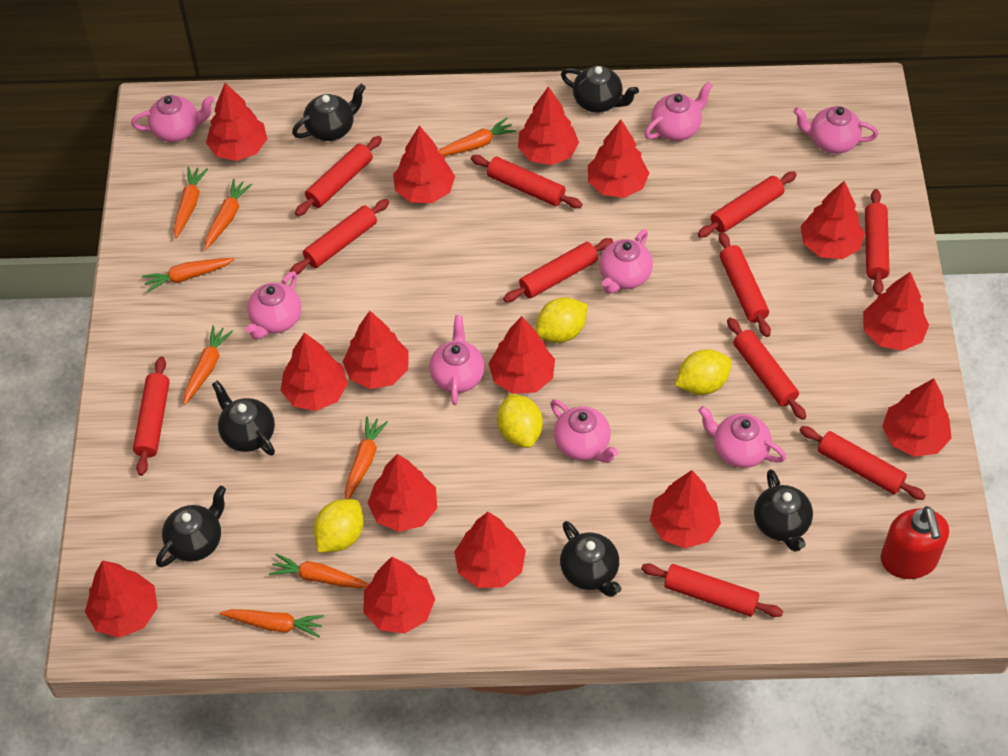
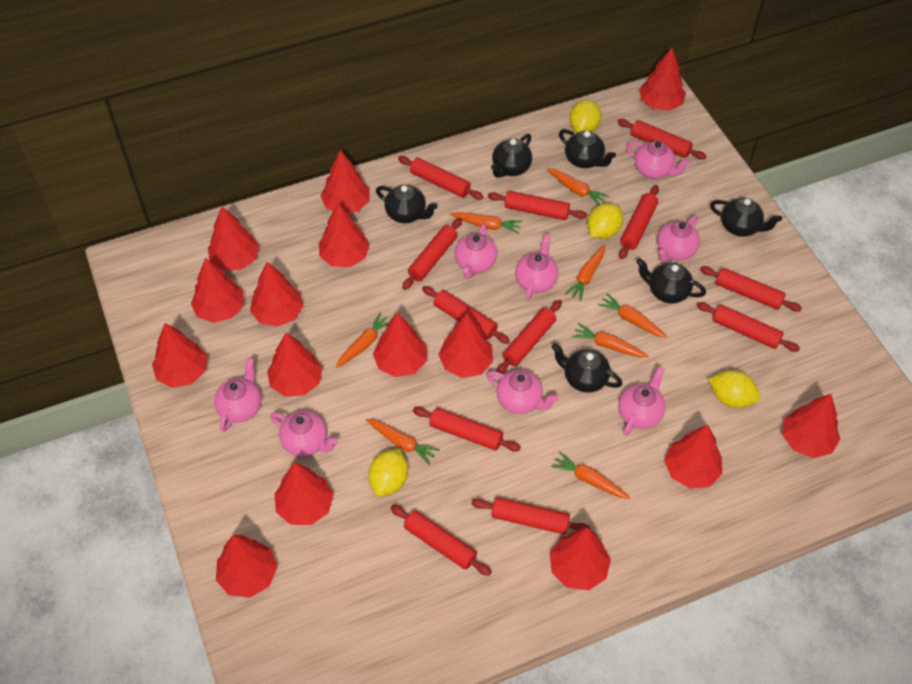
red rolling pin: 11 -> 12
red soap dispenser: 1 -> 0

